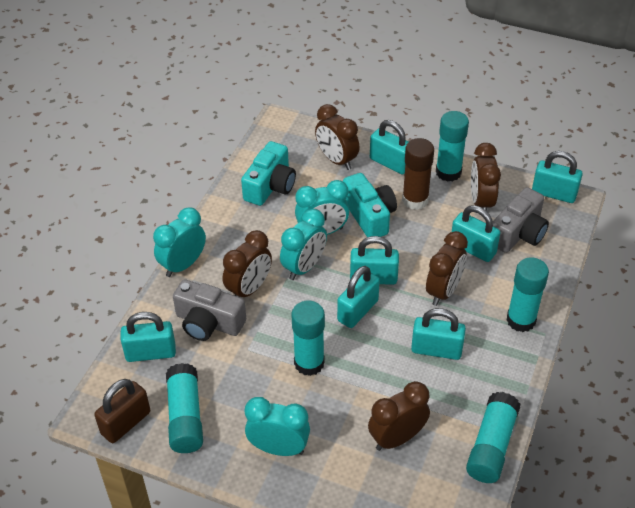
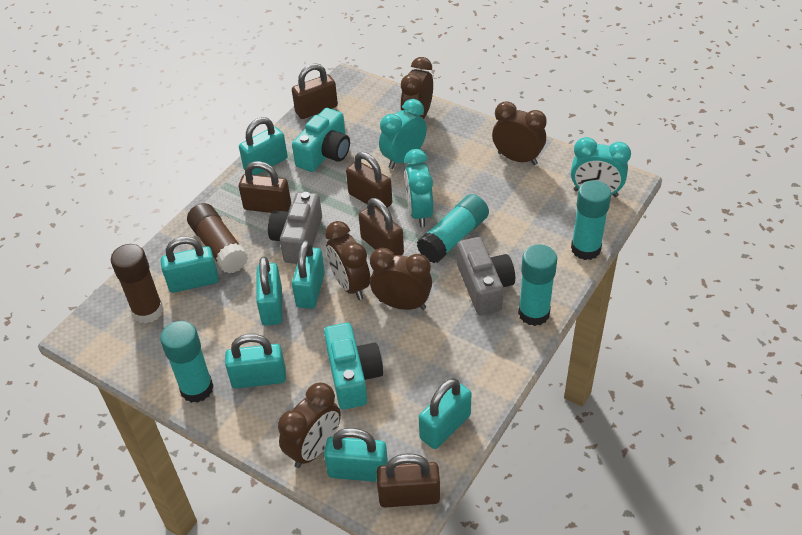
brown glue stick: 1 -> 2
brown padlock: 1 -> 5
turquoise clock: 4 -> 3
turquoise glue stick: 5 -> 4

